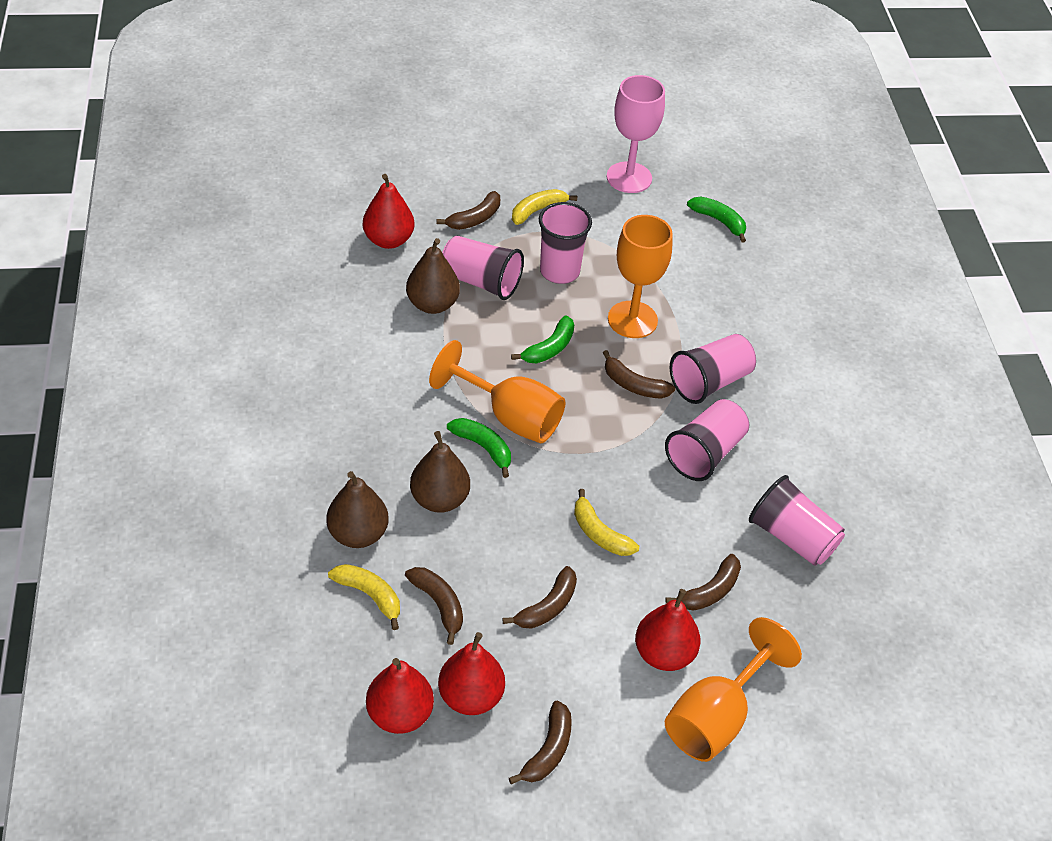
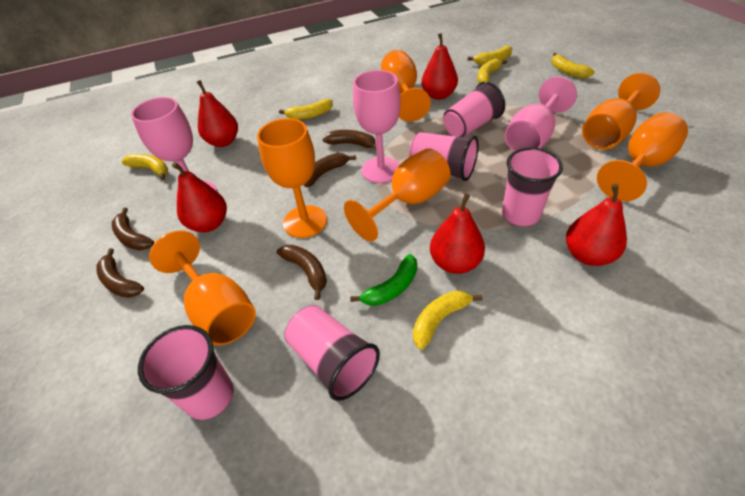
brown banana: 6 -> 5
brown pear: 3 -> 0
green banana: 3 -> 1
orange goblet: 3 -> 6
pink goblet: 1 -> 3
red pear: 4 -> 5
yellow banana: 3 -> 6

